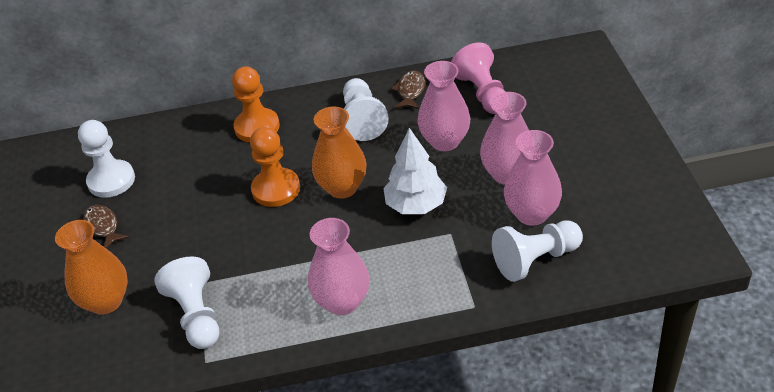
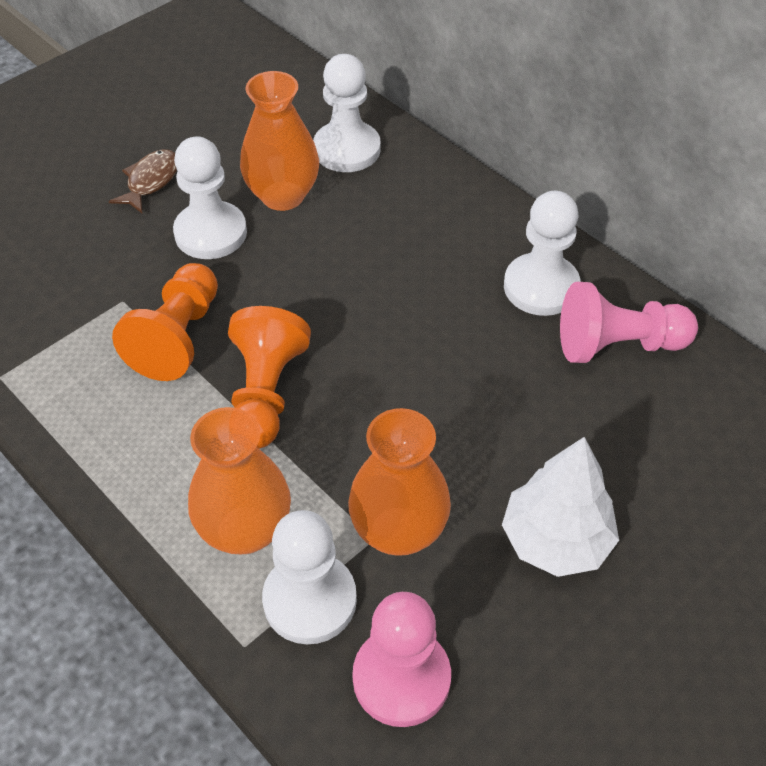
brown fish: 2 -> 1
orange vase: 2 -> 3
pink pawn: 1 -> 2
pink vase: 4 -> 0

